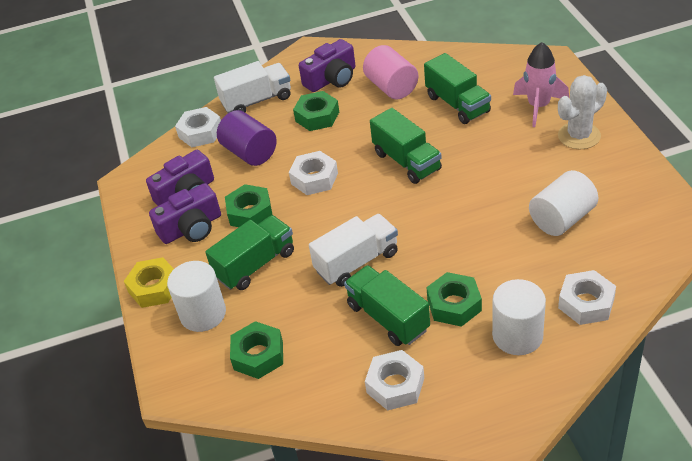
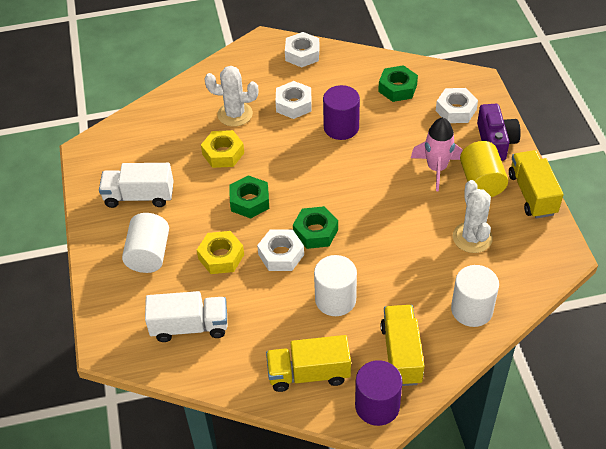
green nut: 4 -> 3
green truck: 4 -> 0
pink cylinder: 1 -> 0
purple camera: 3 -> 1
purple cylinder: 1 -> 2
white cactus: 1 -> 2
yellow cylinder: 0 -> 1
yellow nut: 1 -> 2
yellow truck: 0 -> 3

